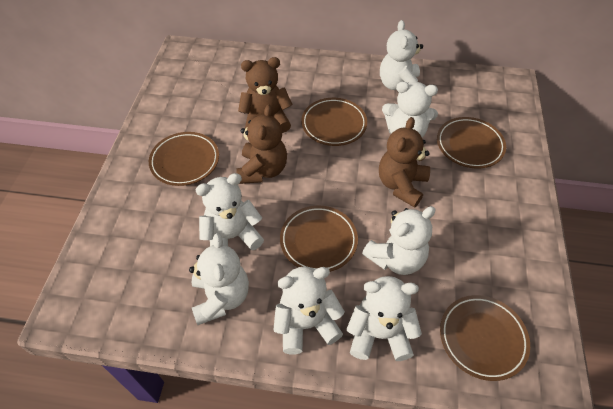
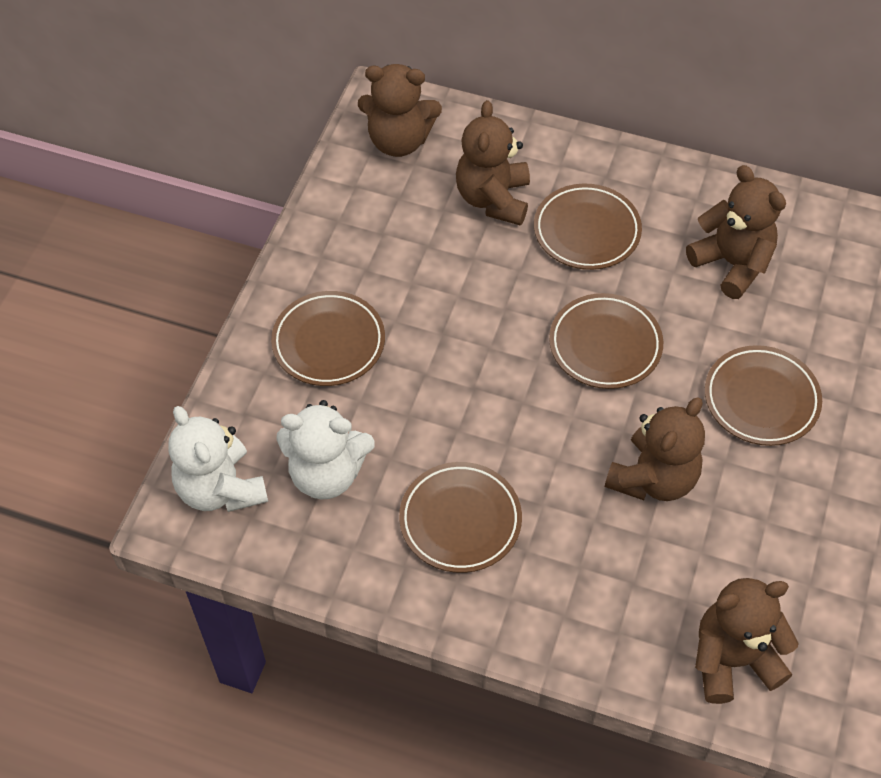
brown teddy bear: 3 -> 5
white teddy bear: 7 -> 2

